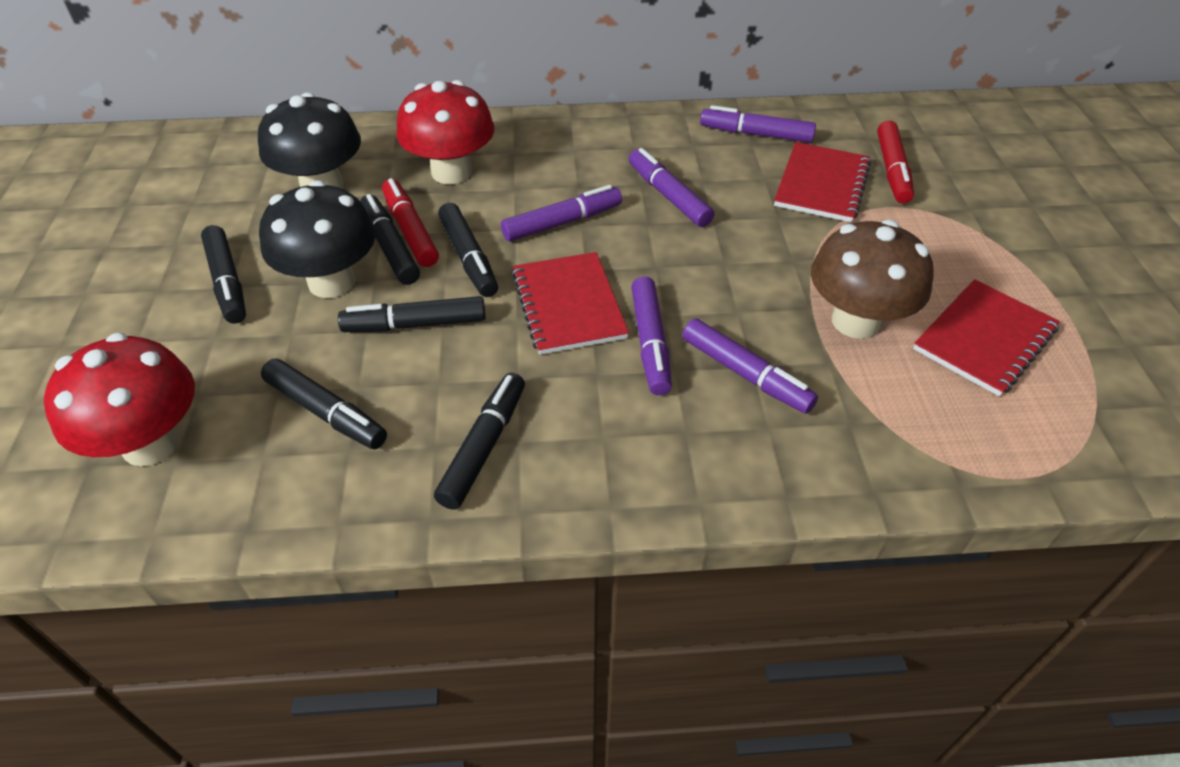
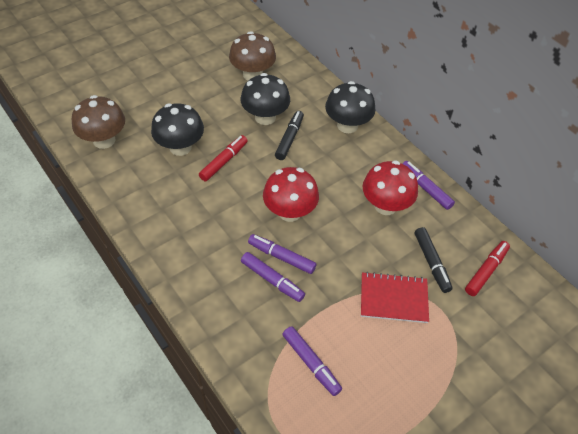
black marker: 6 -> 2
black mushroom: 2 -> 3
brown mushroom: 1 -> 2
purple marker: 5 -> 4
red notebook: 3 -> 1

